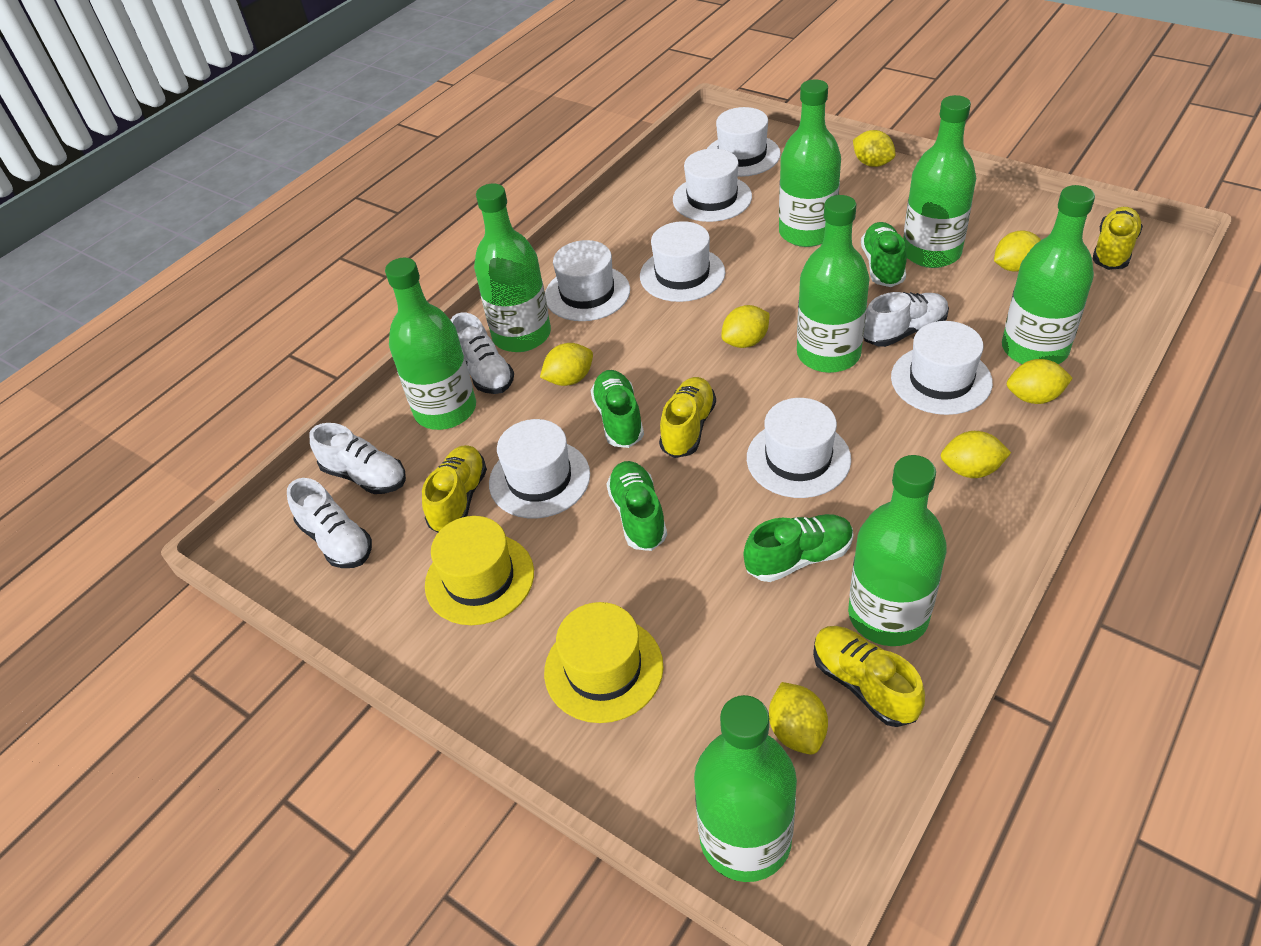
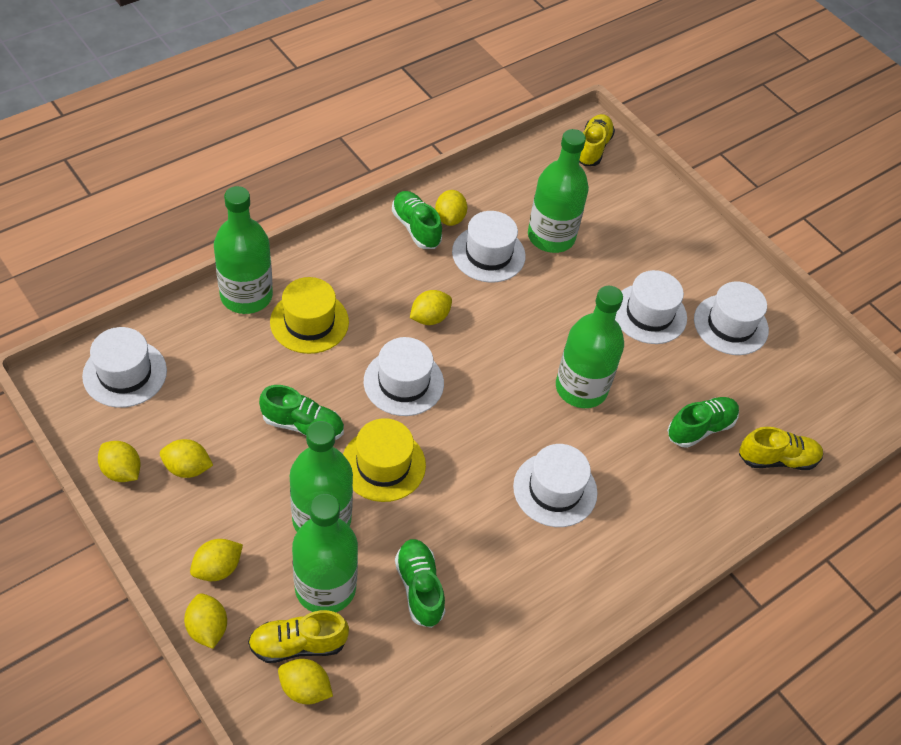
green bottle: 8 -> 5
white hat: 7 -> 6
white shoe: 4 -> 0
yellow shoe: 4 -> 3

